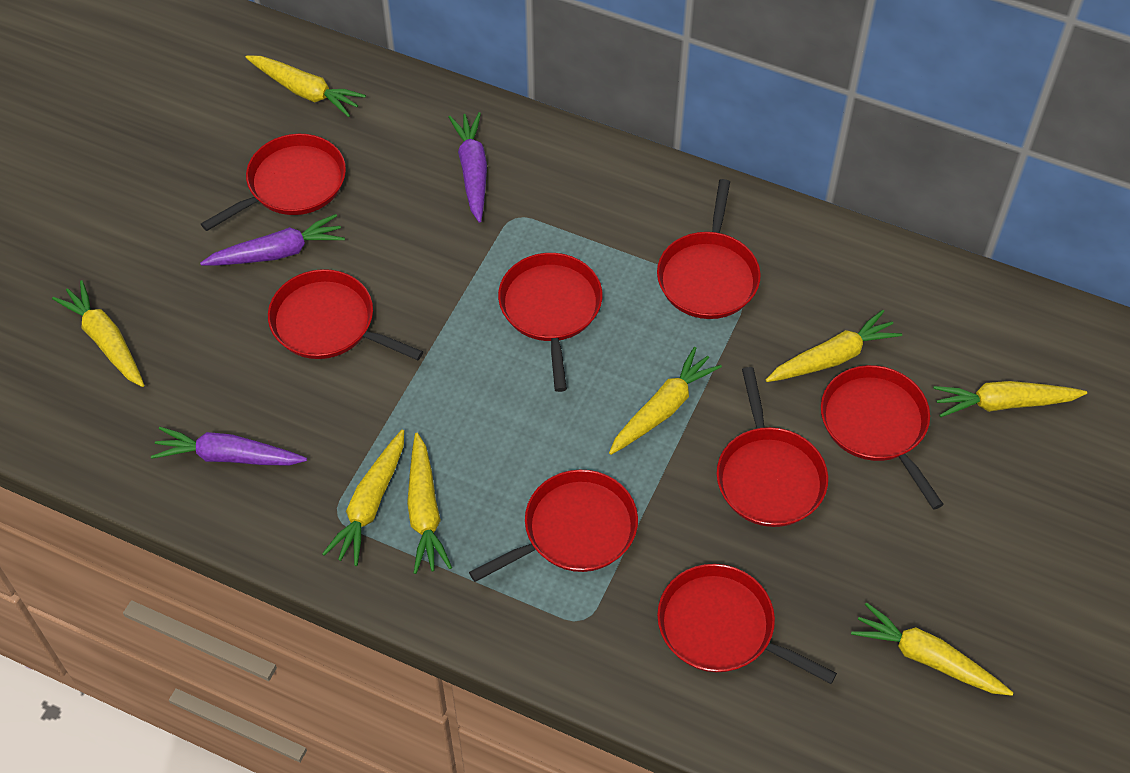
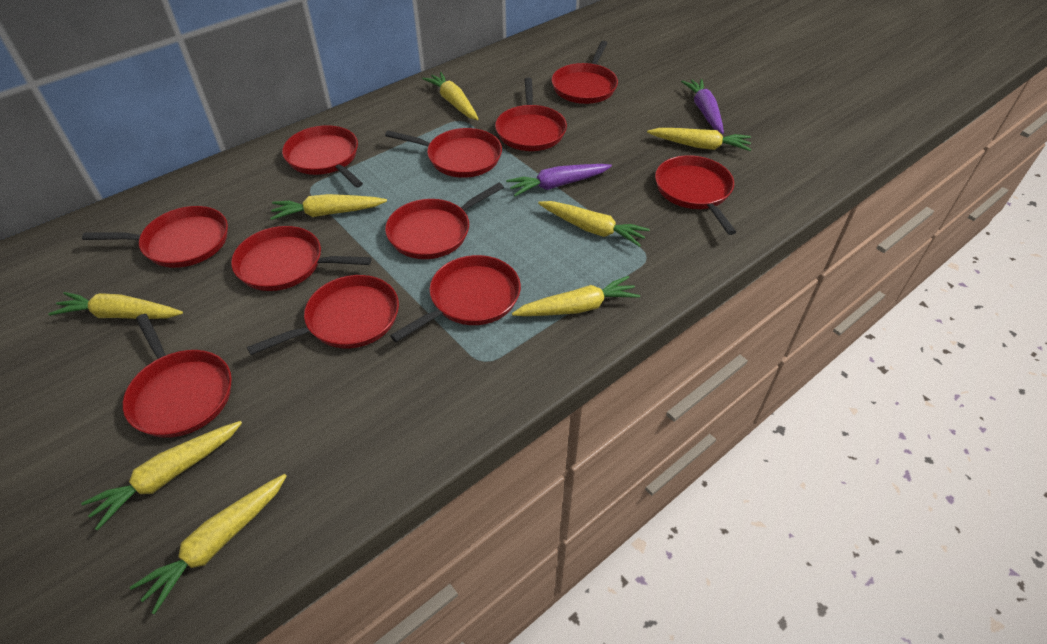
purple carrot: 3 -> 2
red pan: 8 -> 11

